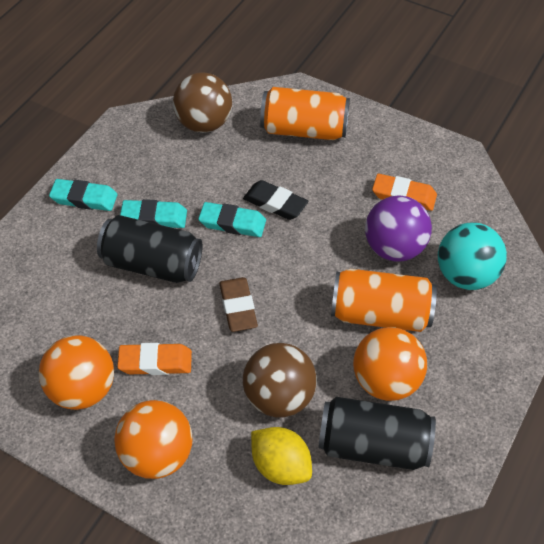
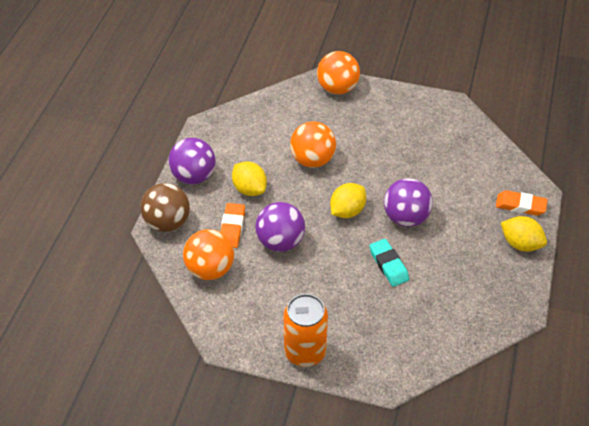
black can: 2 -> 0
black eraser: 1 -> 0
brown ball: 2 -> 1
brown eraser: 1 -> 0
orange can: 2 -> 1
purple ball: 1 -> 3
turquoise ball: 1 -> 0
turquoise eraser: 3 -> 1
yellow lemon: 1 -> 3

